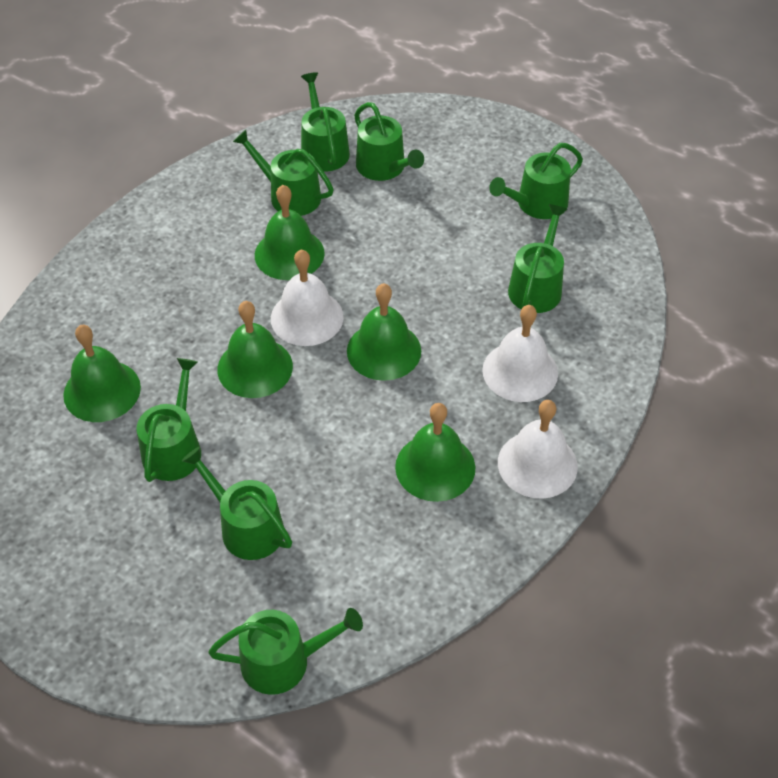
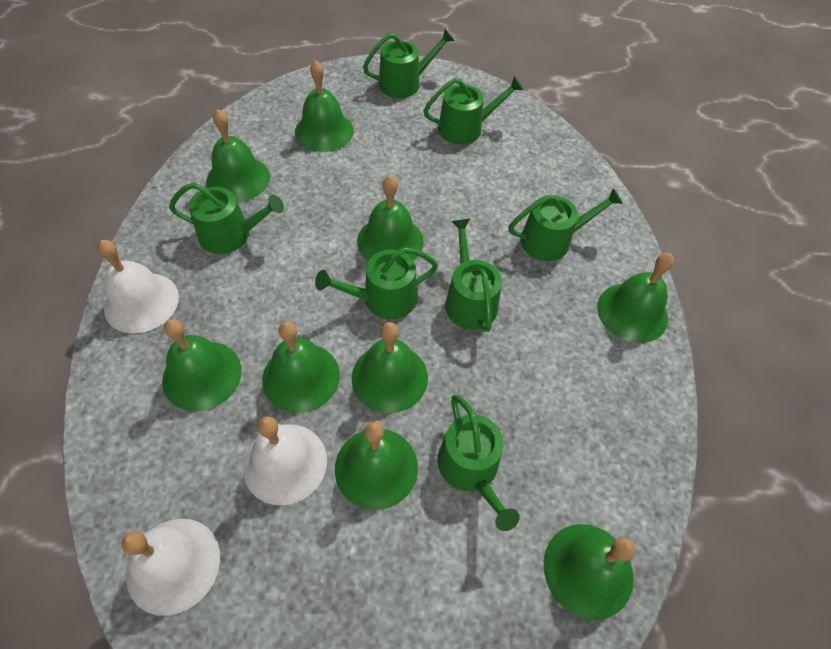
green bell: 5 -> 9
green watering can: 8 -> 7

